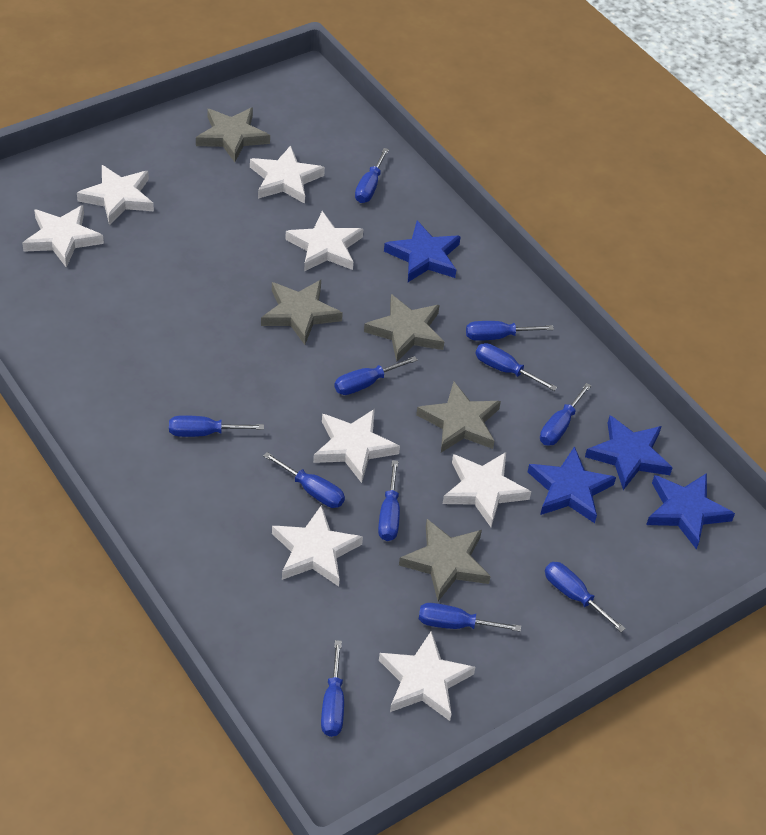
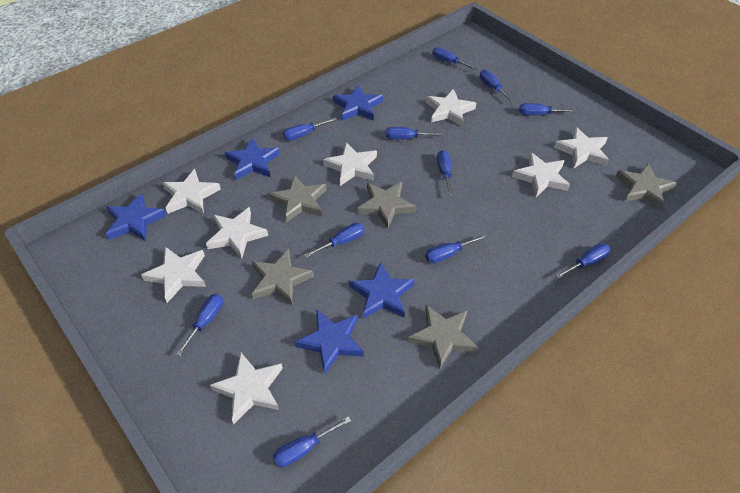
blue star: 4 -> 5

